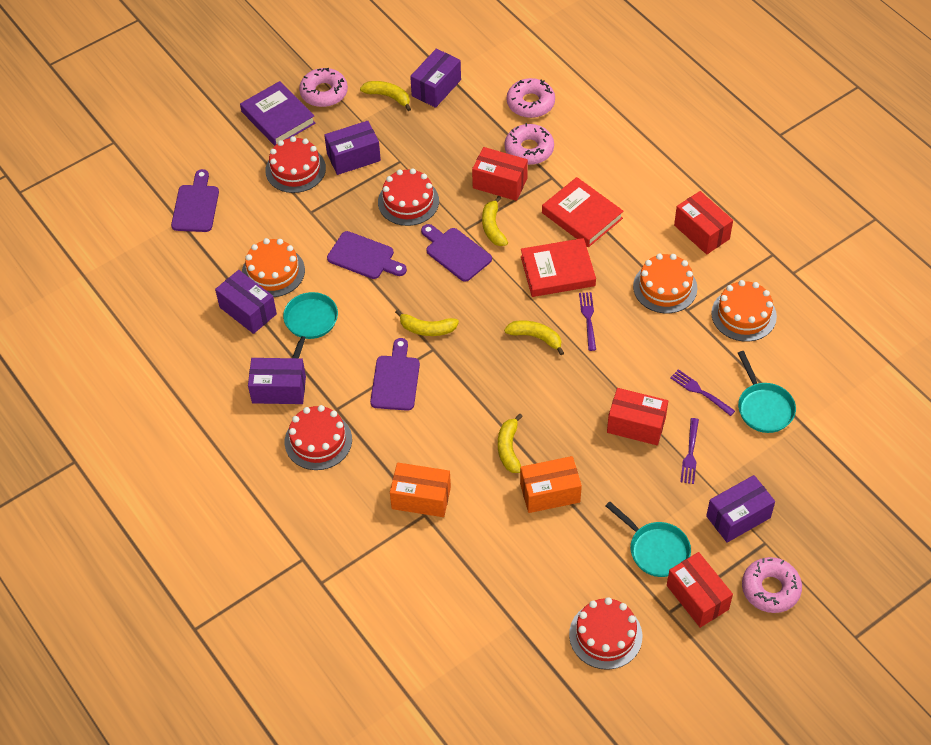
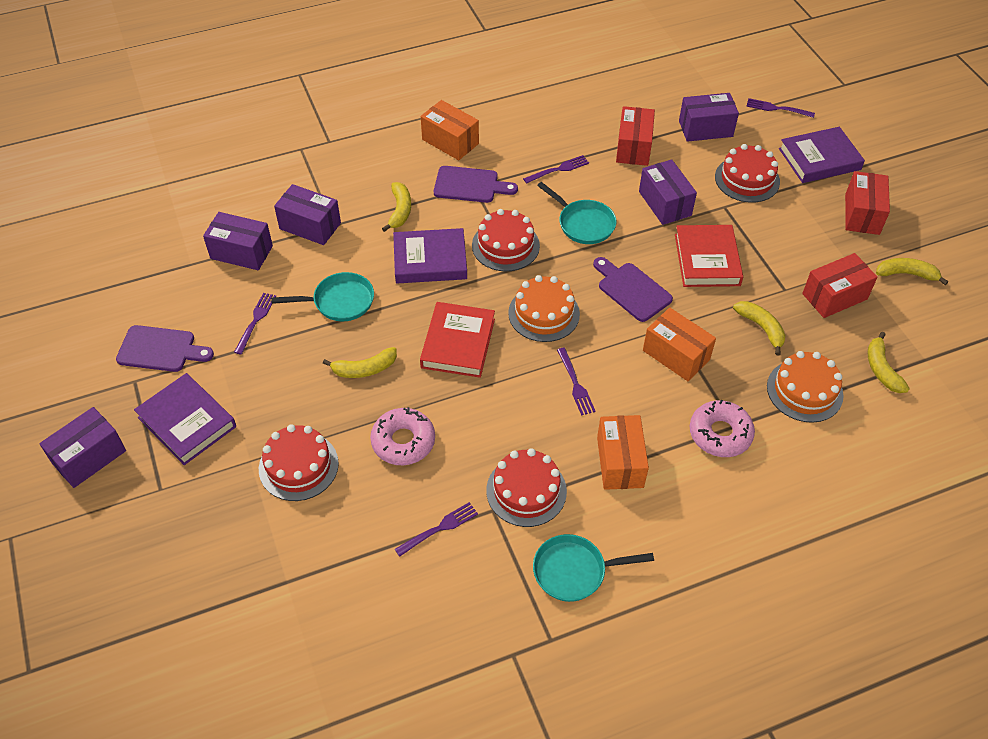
orange box: 2 -> 3
orange cake: 3 -> 2
pink donut: 4 -> 2
purple book: 1 -> 3
purple cutting board: 4 -> 3
purple fork: 3 -> 5
red box: 4 -> 3

